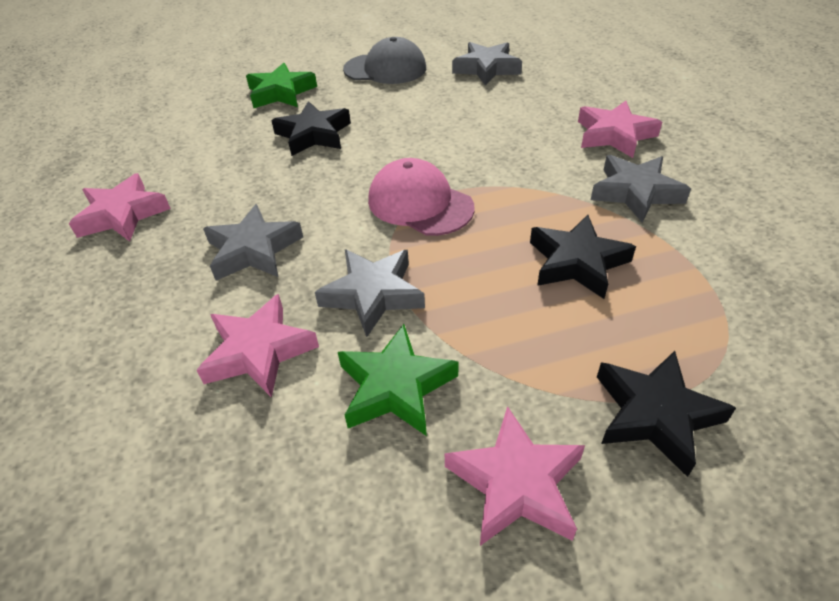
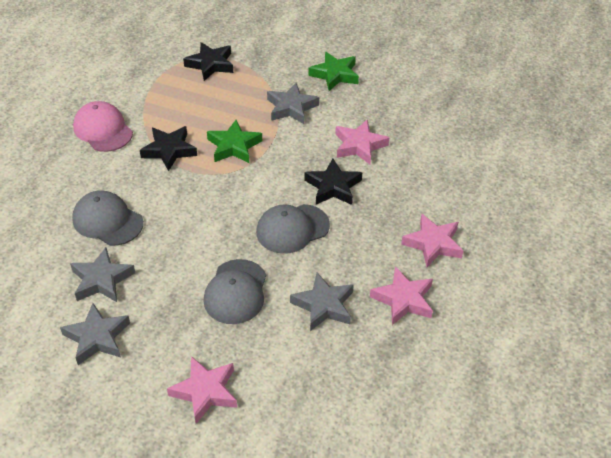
grey cap: 1 -> 3

